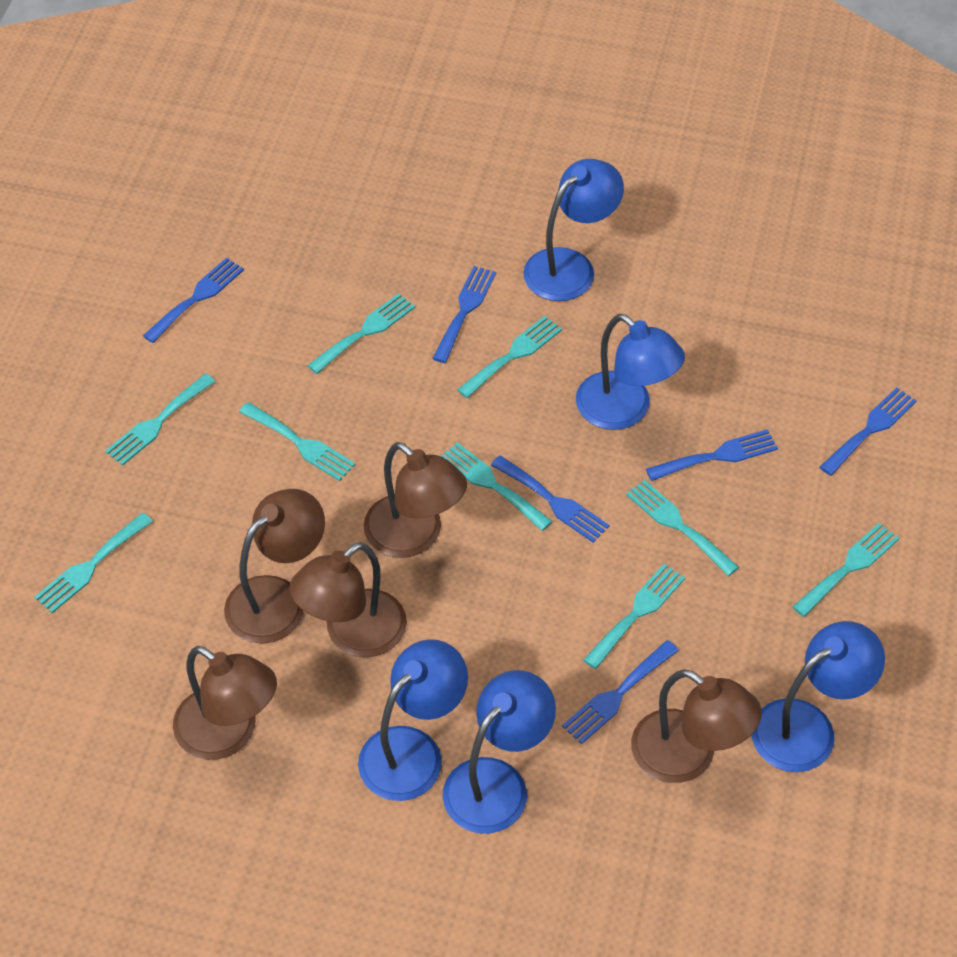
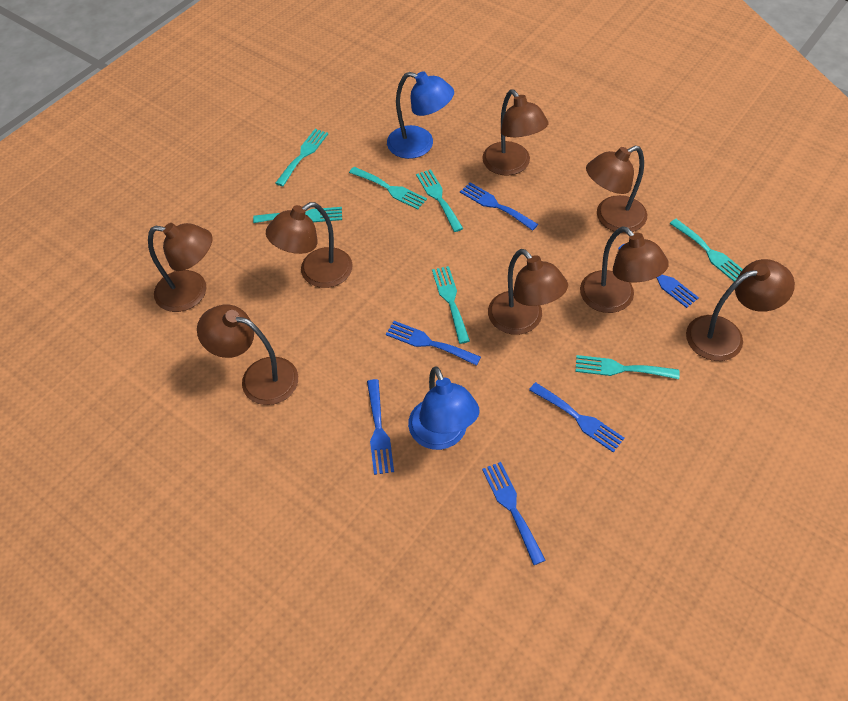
blue lamp: 5 -> 2
brown lamp: 5 -> 8
turquoise fork: 9 -> 7

